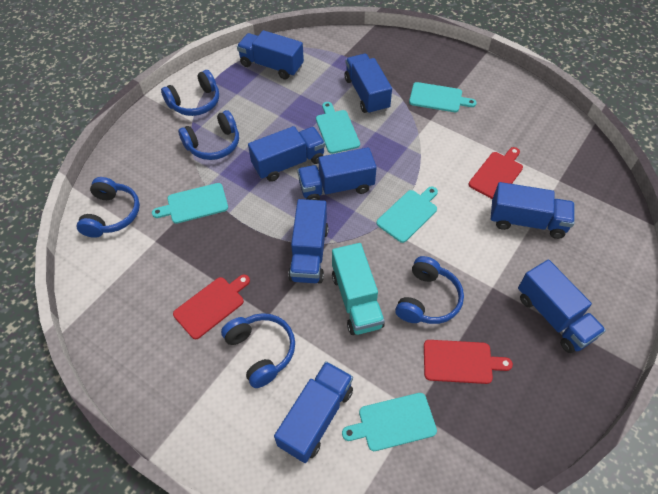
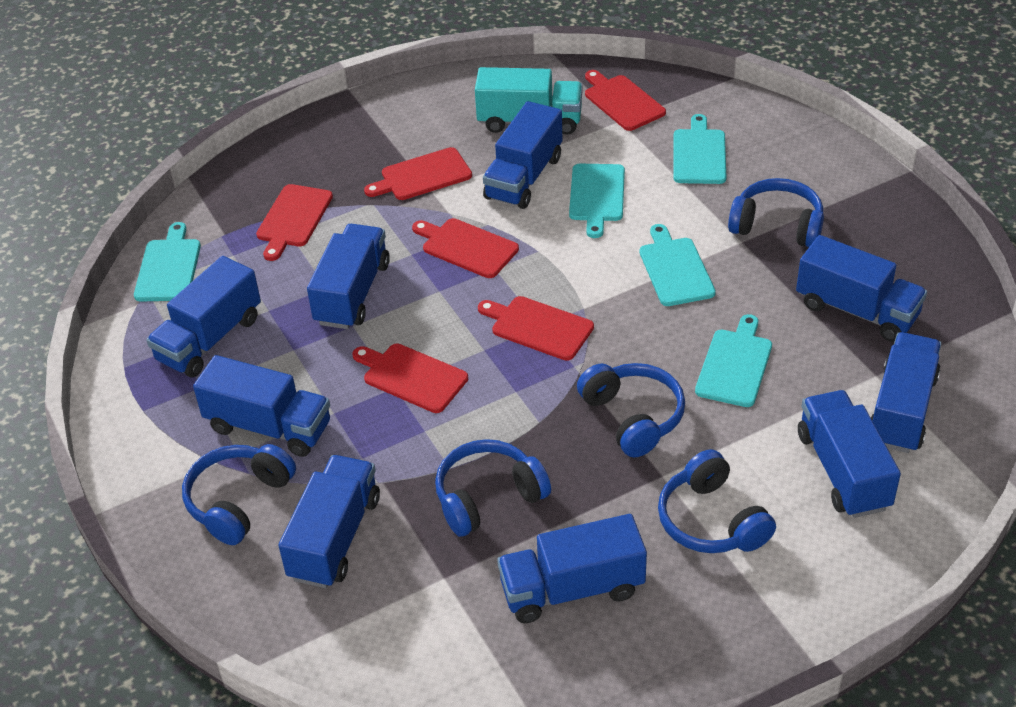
blue truck: 8 -> 9
red cutting board: 3 -> 6

